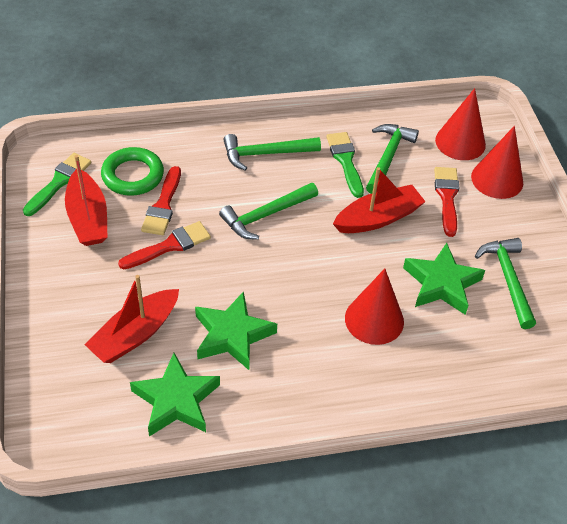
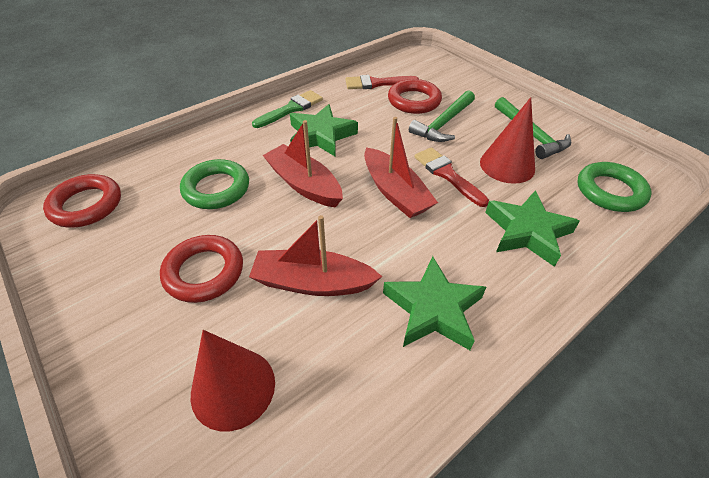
green brush: 2 -> 1
green hammer: 4 -> 2
green ring: 1 -> 2
red brush: 3 -> 2
red cone: 3 -> 2
red ring: 0 -> 3

